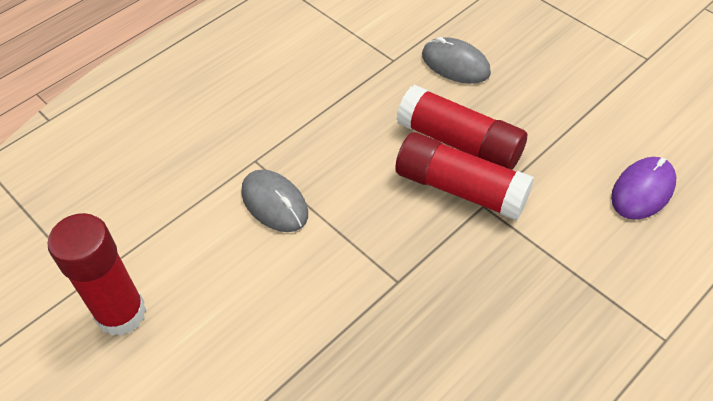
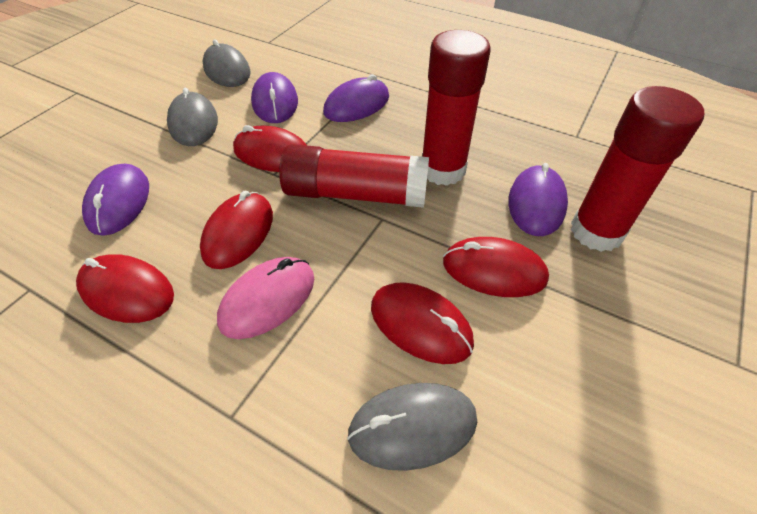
grey mouse: 2 -> 3
pink mouse: 0 -> 1
purple mouse: 1 -> 4
red mouse: 0 -> 5

